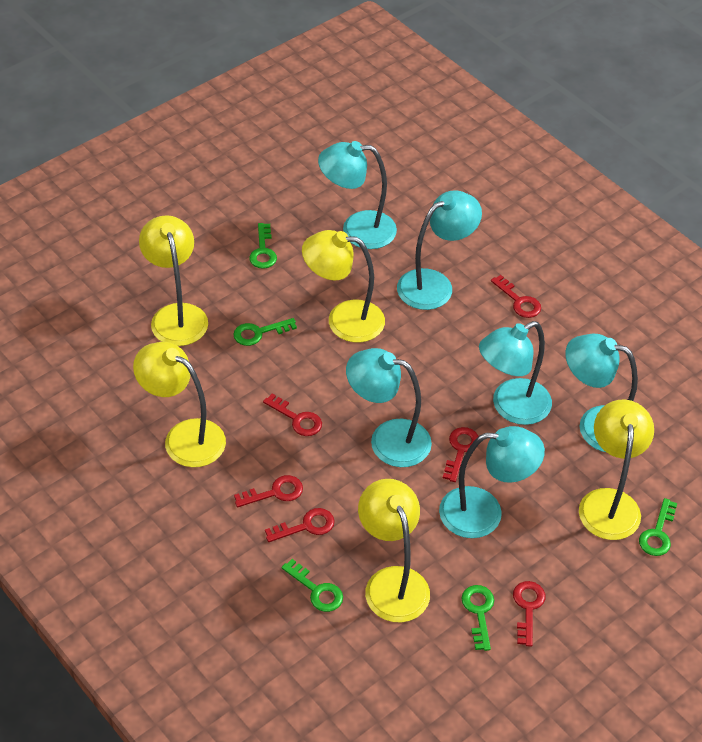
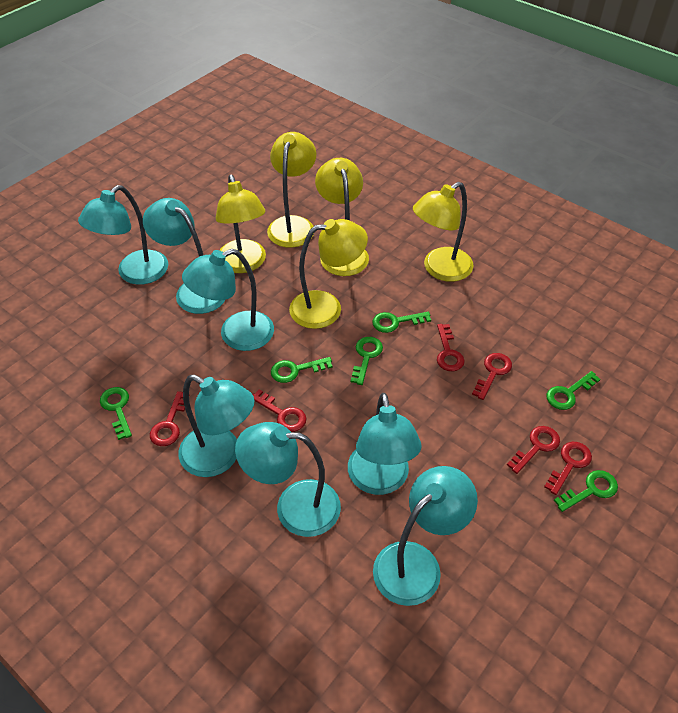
green key: 5 -> 6
turquoise lamp: 6 -> 7

